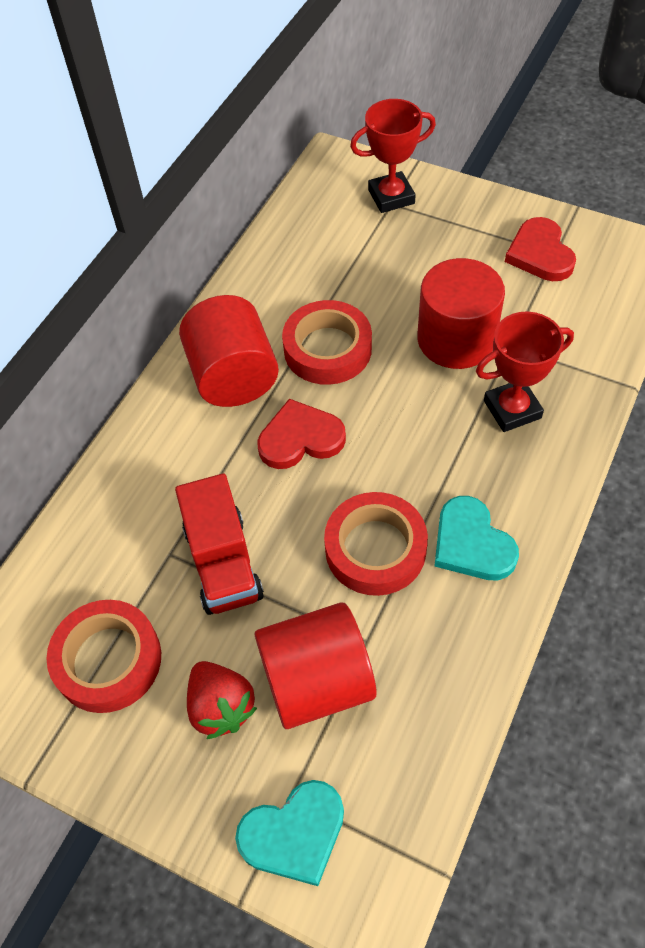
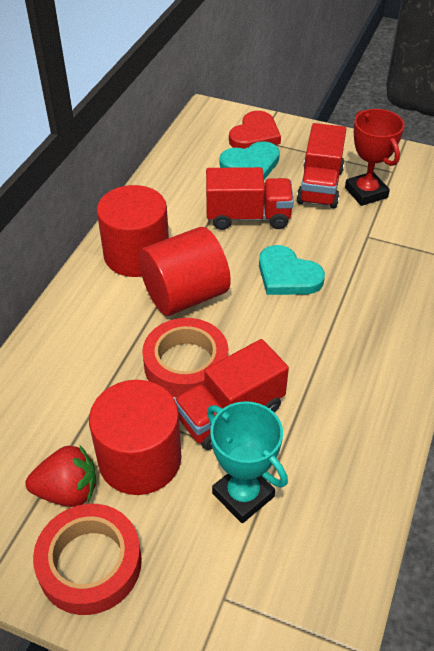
red heart: 2 -> 1
red tape: 3 -> 2
red trophy: 2 -> 1
red truck: 1 -> 3
turquoise trophy: 0 -> 1

